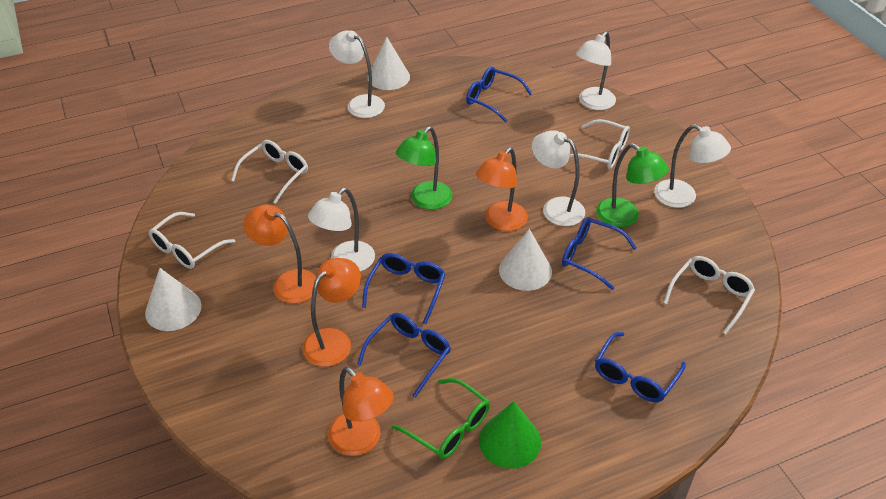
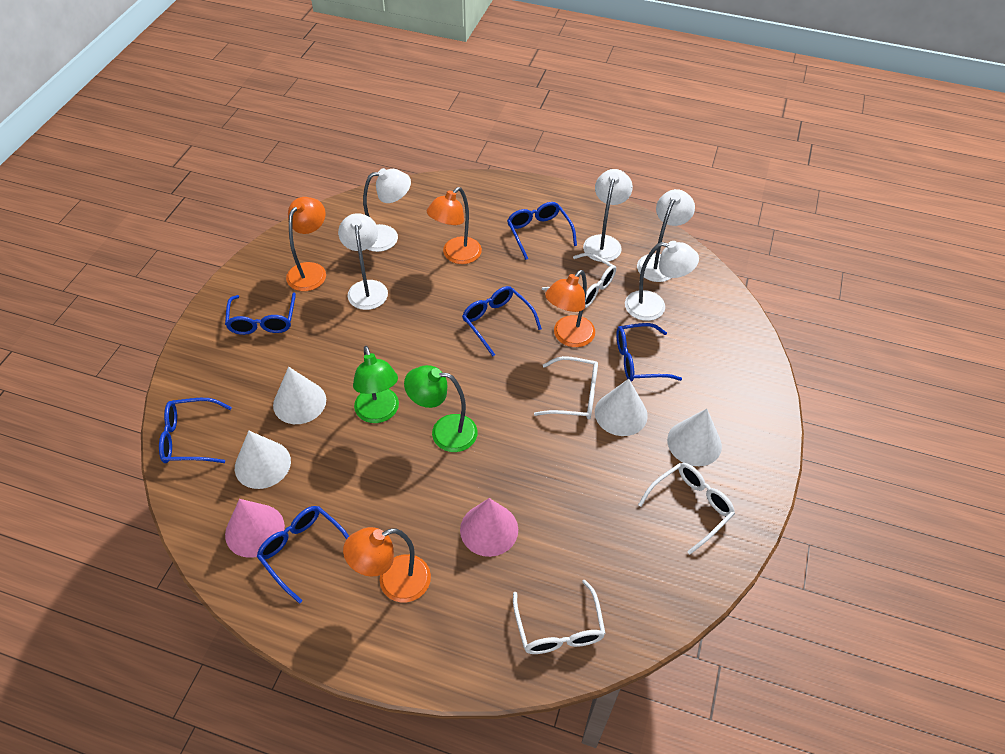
blue glasses: 5 -> 6
green cone: 1 -> 0
green glasses: 1 -> 0
pink cone: 0 -> 2
white cone: 3 -> 4

